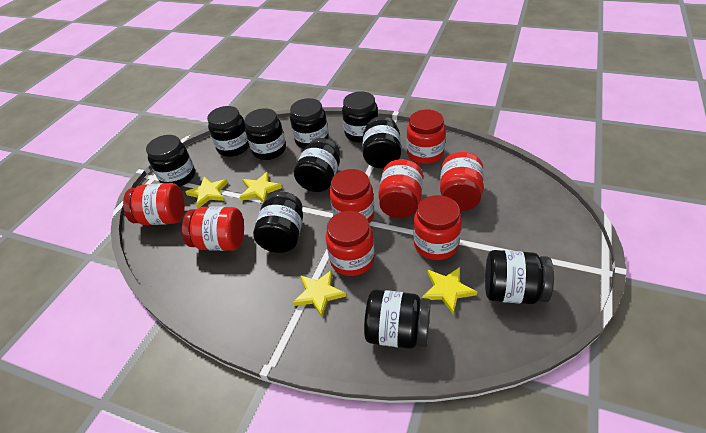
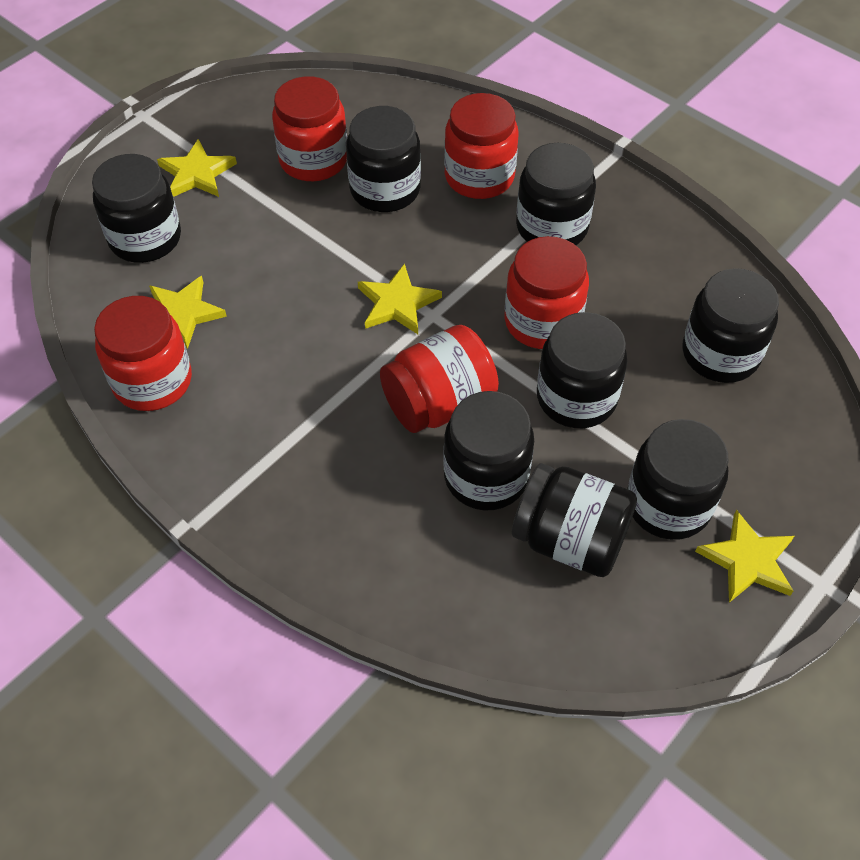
black jar: 10 -> 8
red jar: 8 -> 5

